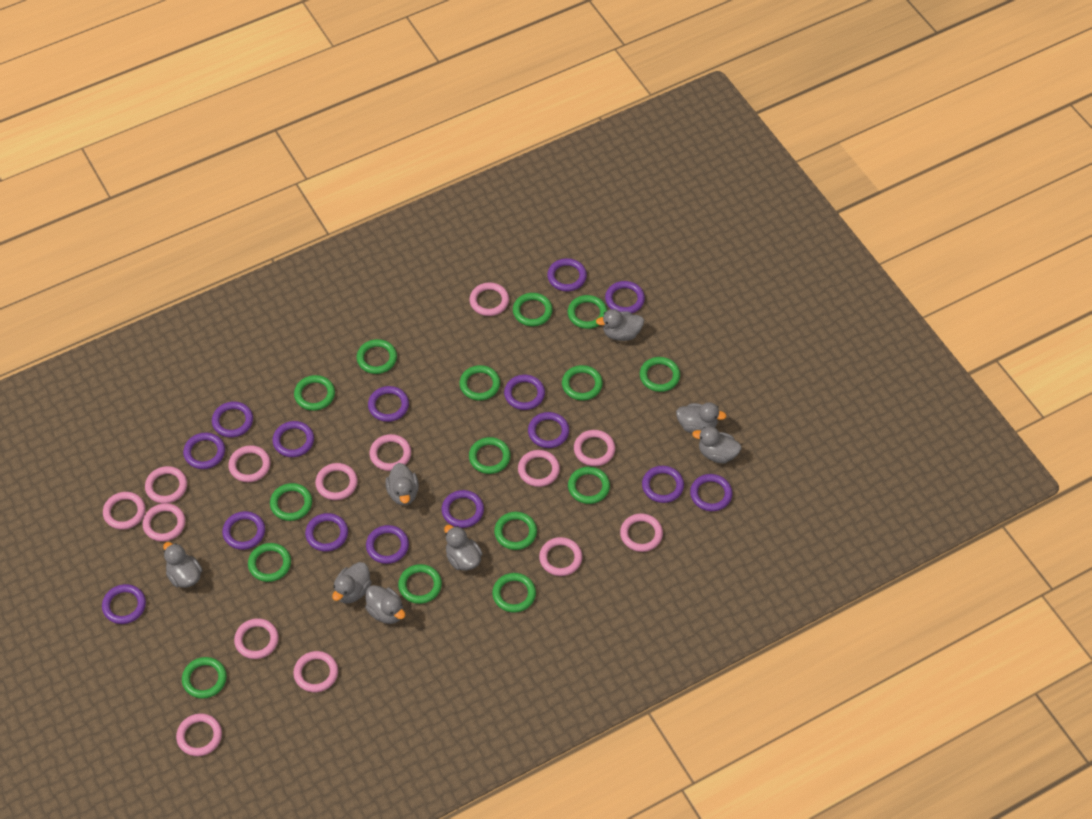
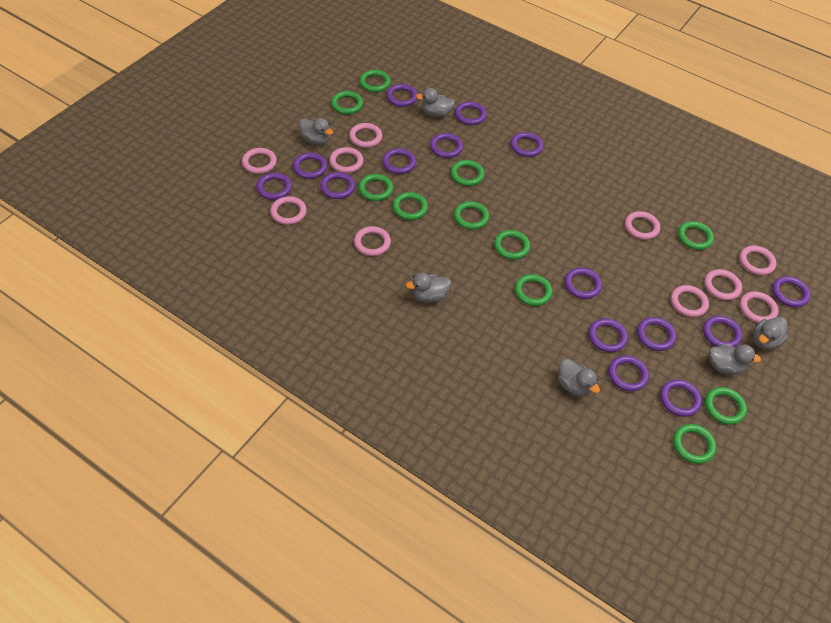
green ring: 15 -> 11
grey duck: 8 -> 6
pink ring: 14 -> 10

